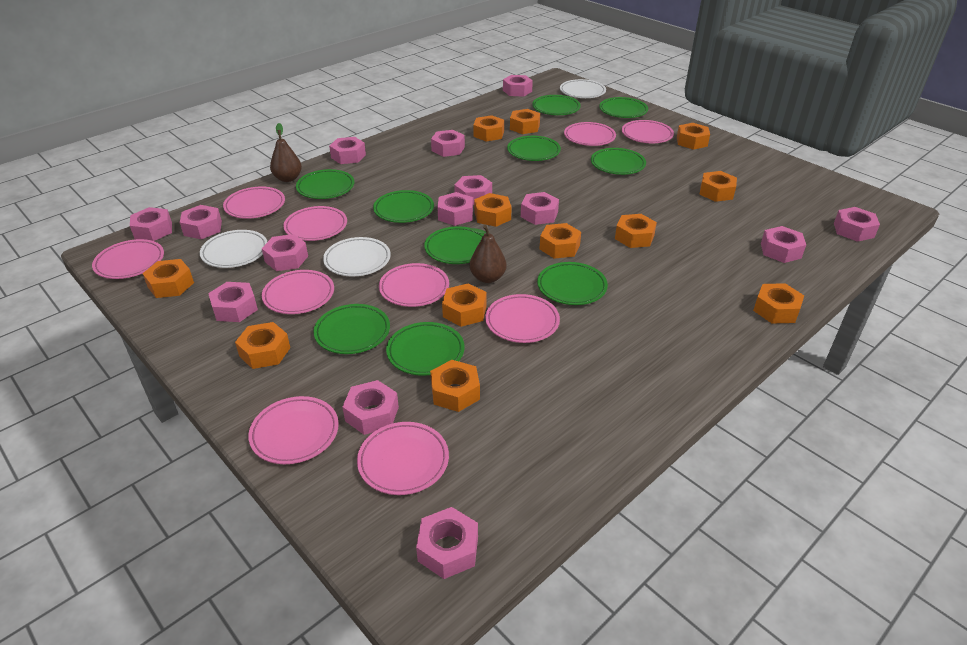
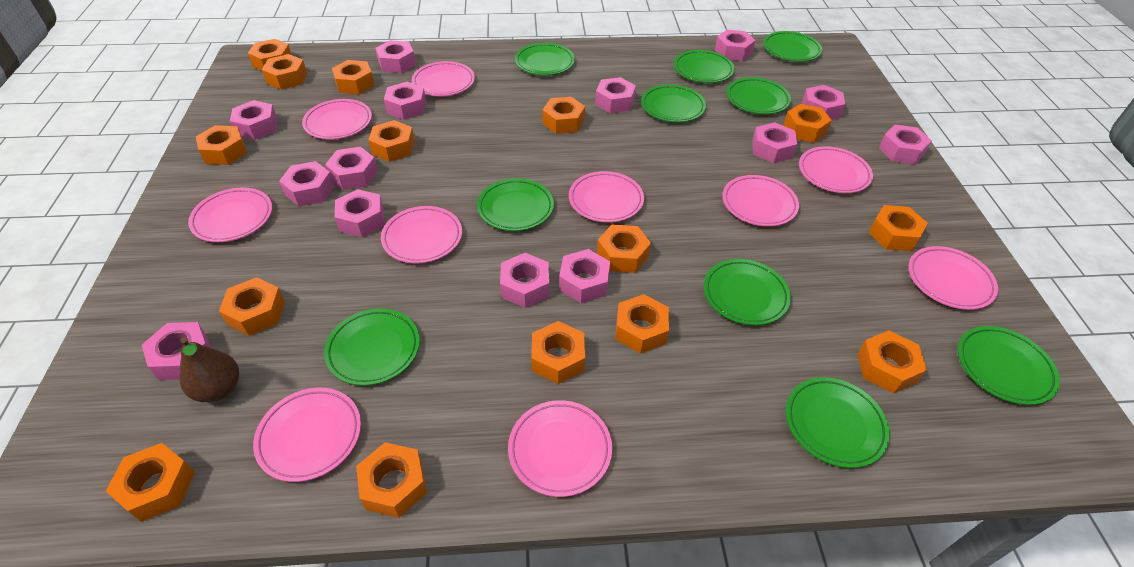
brown pear: 2 -> 1
orange nut: 12 -> 15
white plate: 3 -> 0

